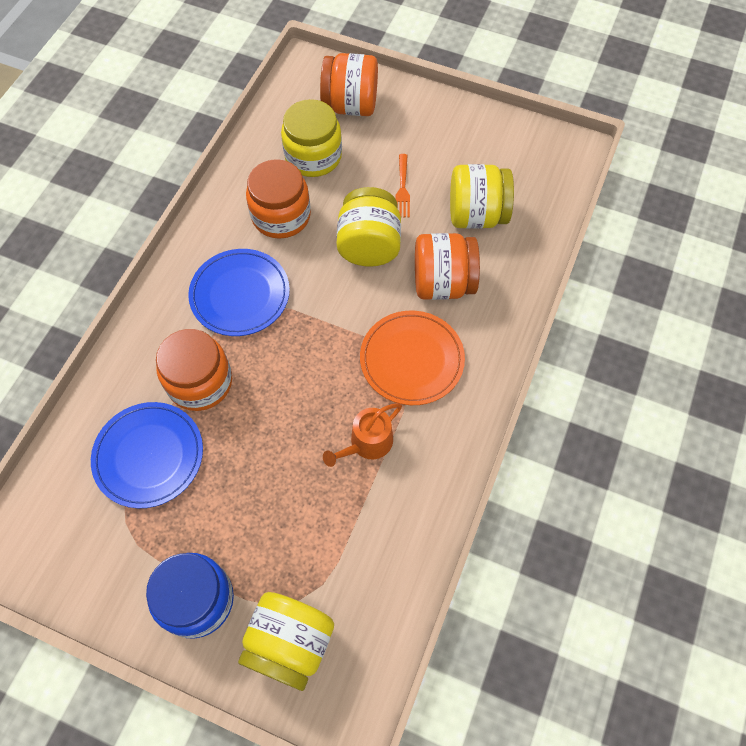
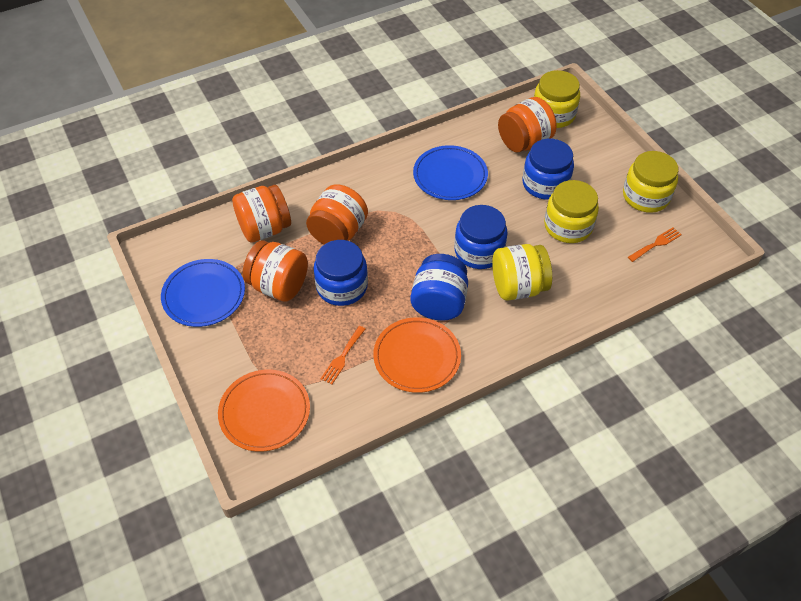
blue jar: 1 -> 4
orange fork: 1 -> 2
orange plate: 1 -> 2
orange watering can: 1 -> 0

